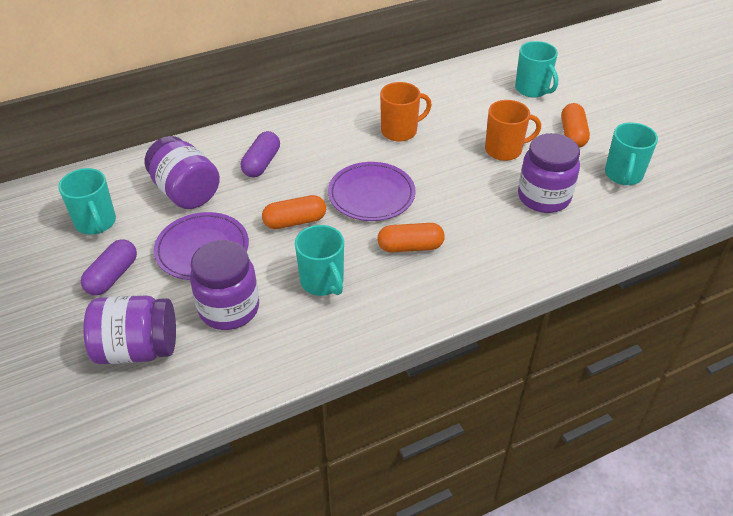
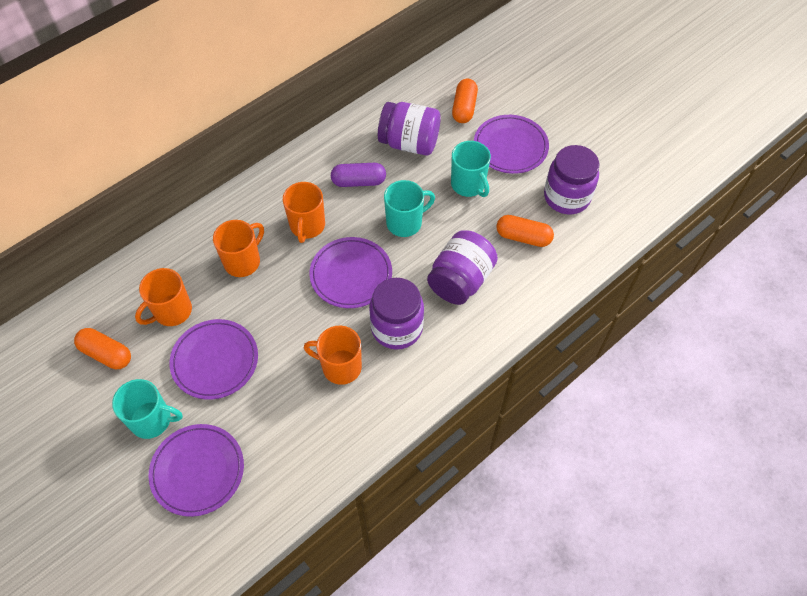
orange mug: 2 -> 4
purple capsule: 2 -> 1
purple plate: 2 -> 4
turquoise mug: 4 -> 3

